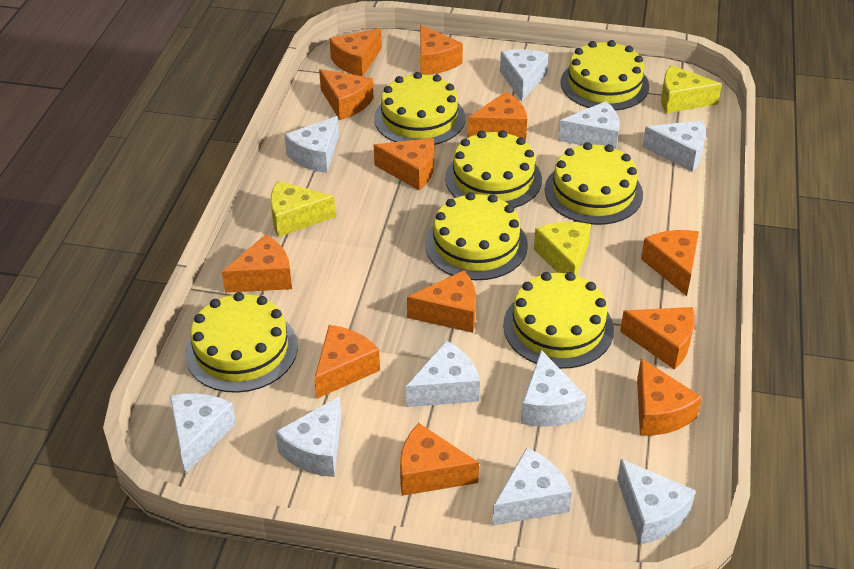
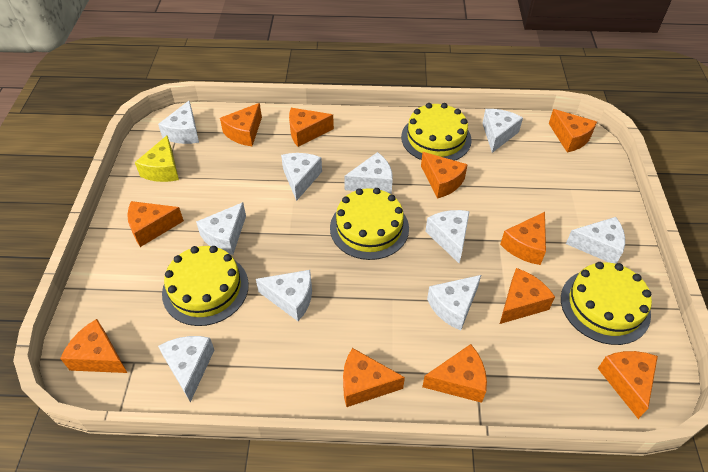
orange cheese: 12 -> 11
yellow cake: 7 -> 4
yellow cheese: 3 -> 1

